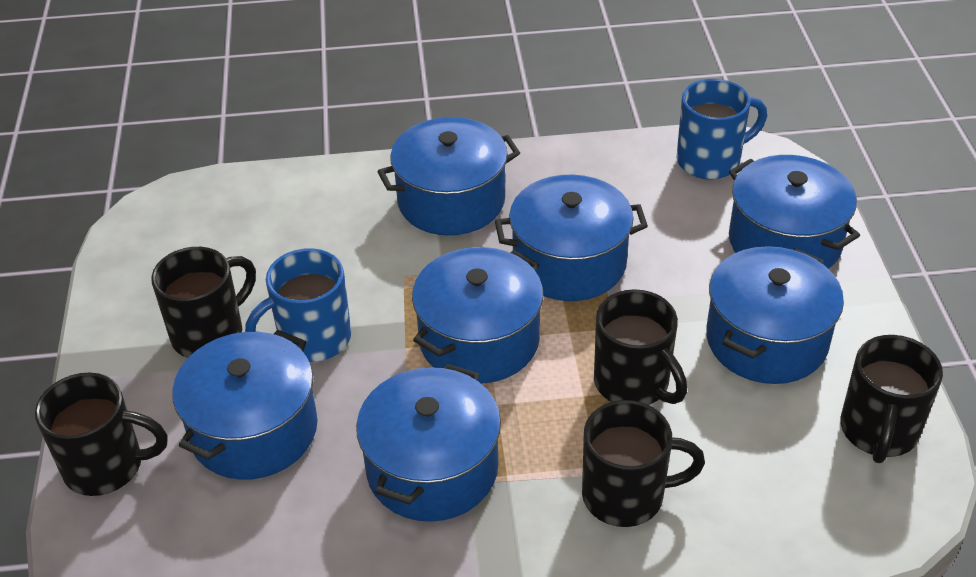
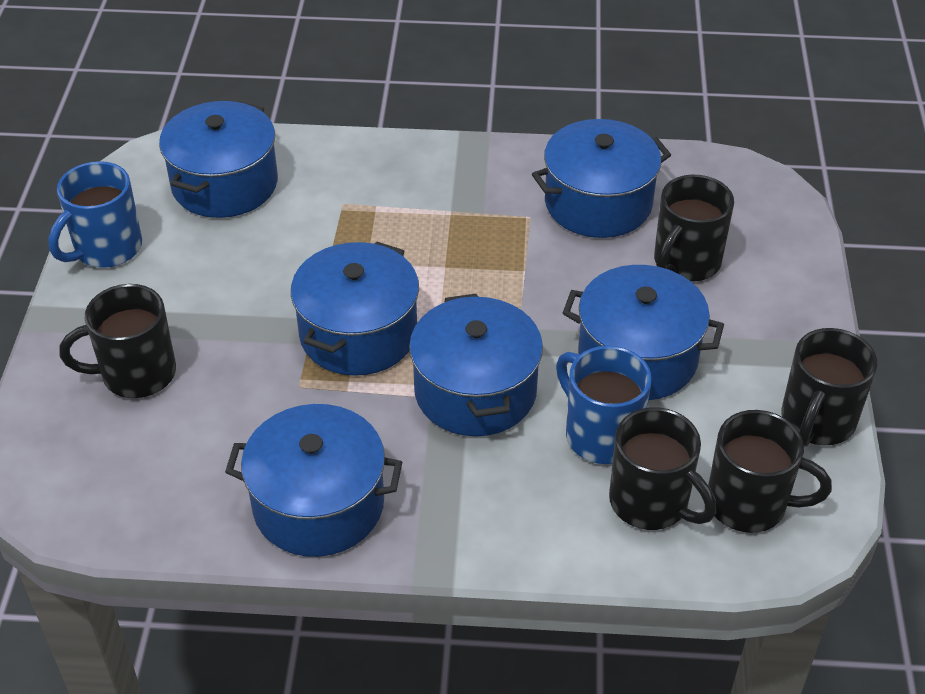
blue pot: 7 -> 6

